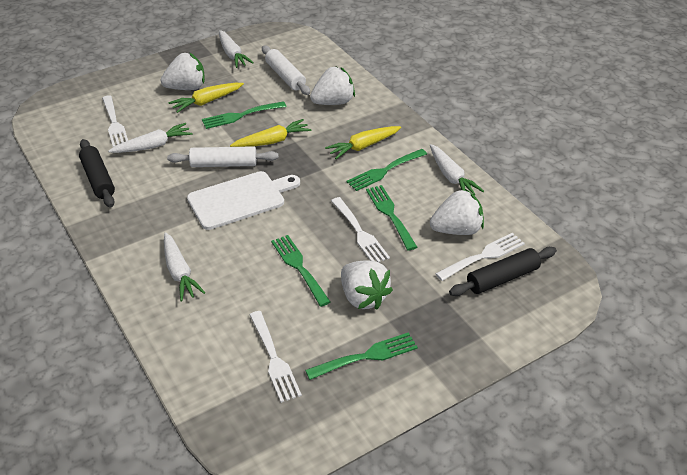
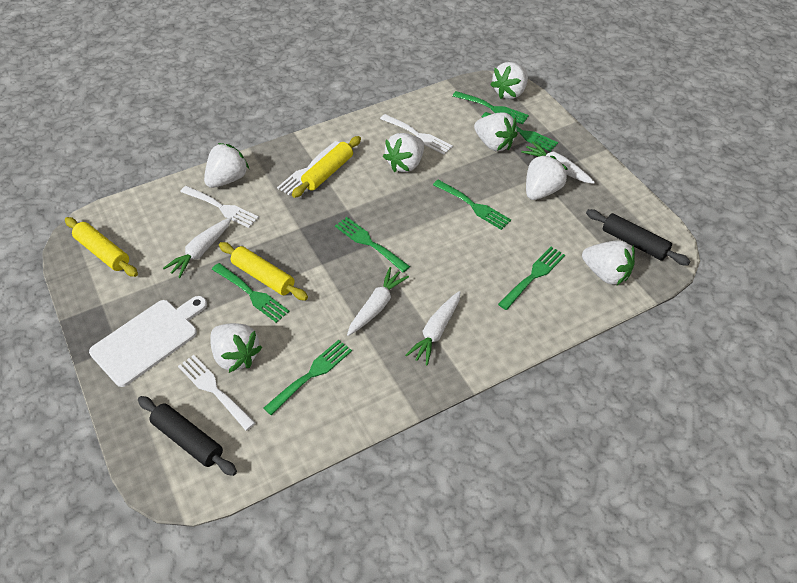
green fork: 5 -> 7
white rolling pin: 2 -> 0
white strawberry: 4 -> 7
yellow carrot: 3 -> 0
yellow rolling pin: 0 -> 3

